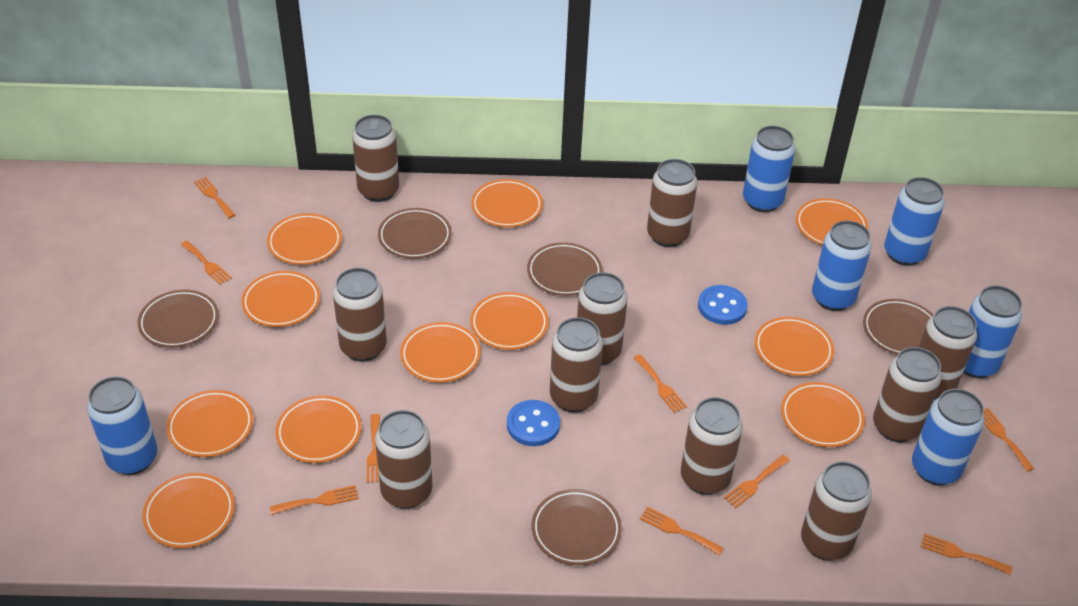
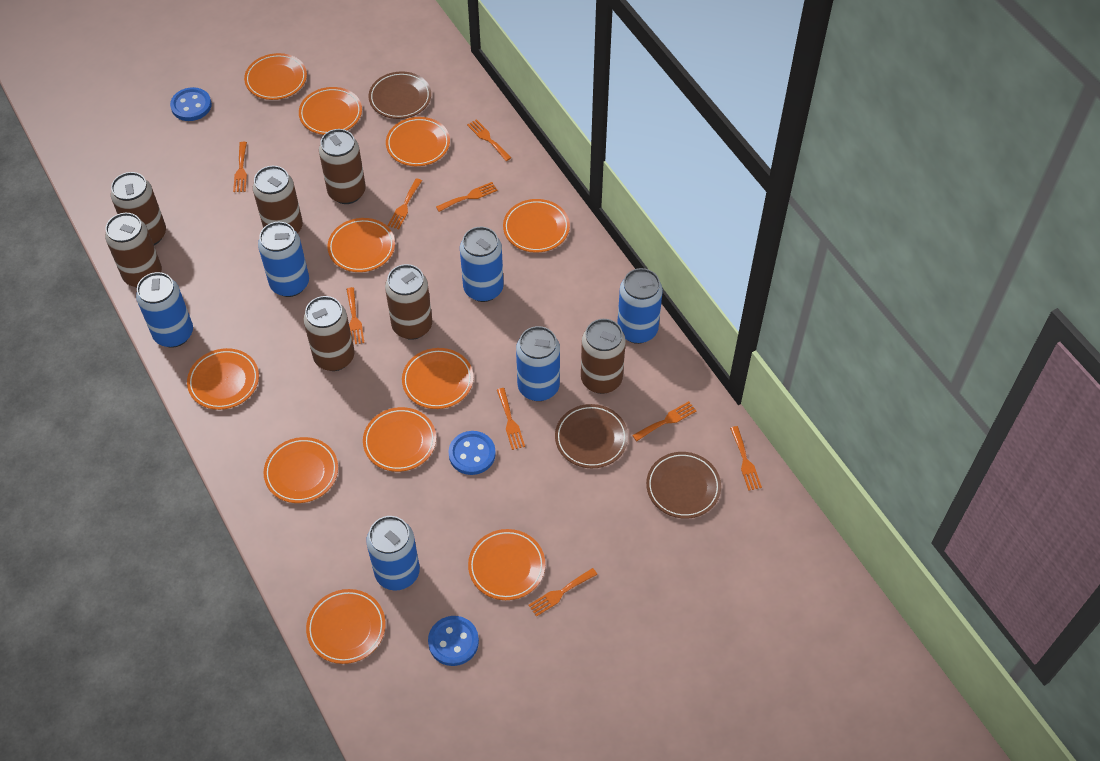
blue button: 2 -> 3
brown can: 10 -> 7
brown plate: 5 -> 3

